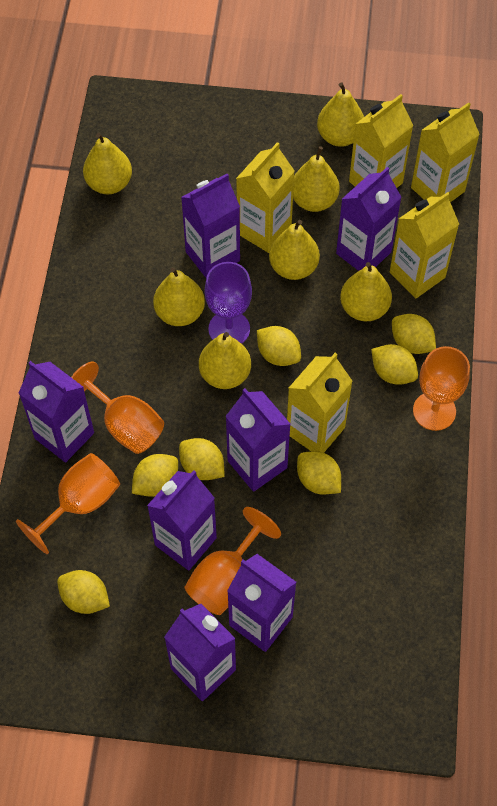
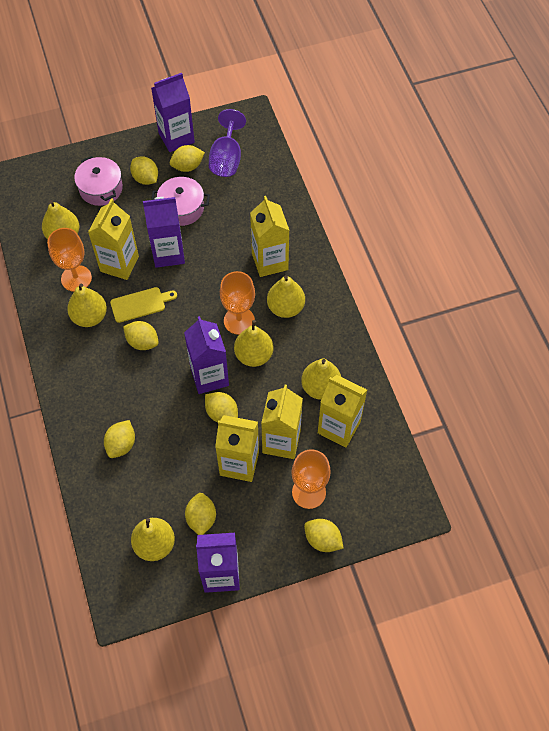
orange goblet: 4 -> 3
pink pot: 0 -> 2
purple carton: 7 -> 4
yellow cutting board: 0 -> 1
yellow pear: 7 -> 6

